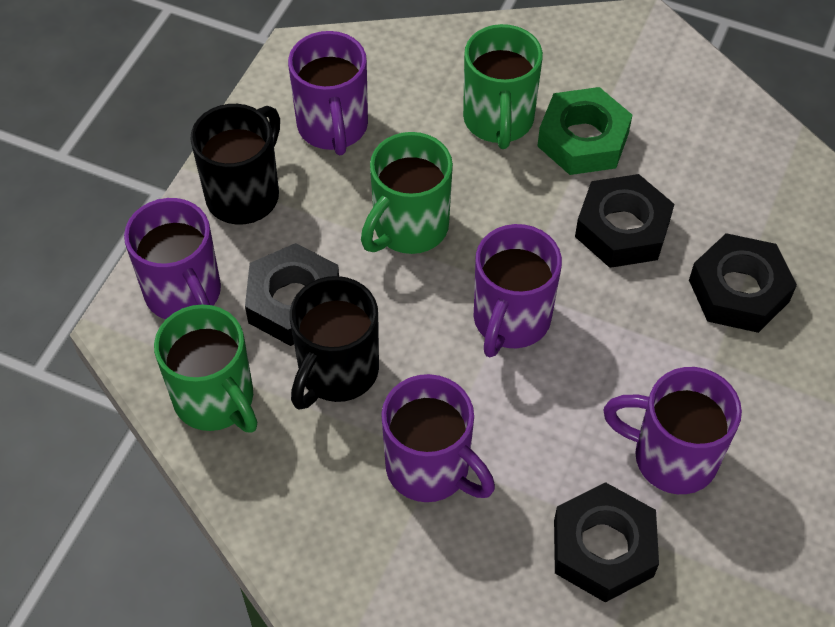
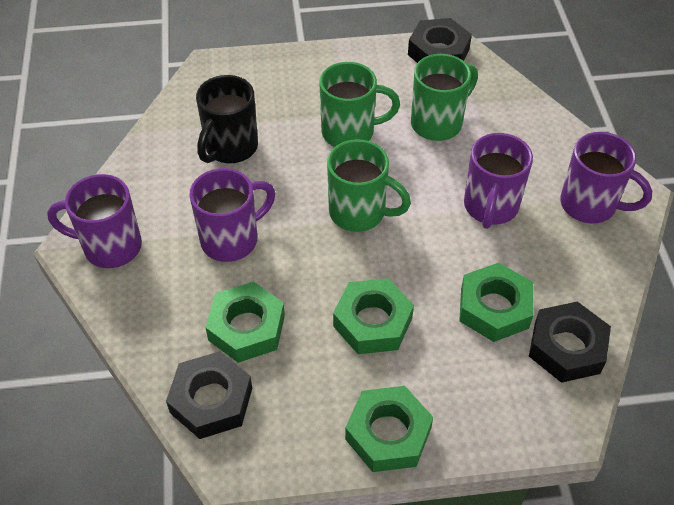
black mug: 2 -> 1
black nut: 4 -> 3
green nut: 1 -> 4
purple mug: 5 -> 4

